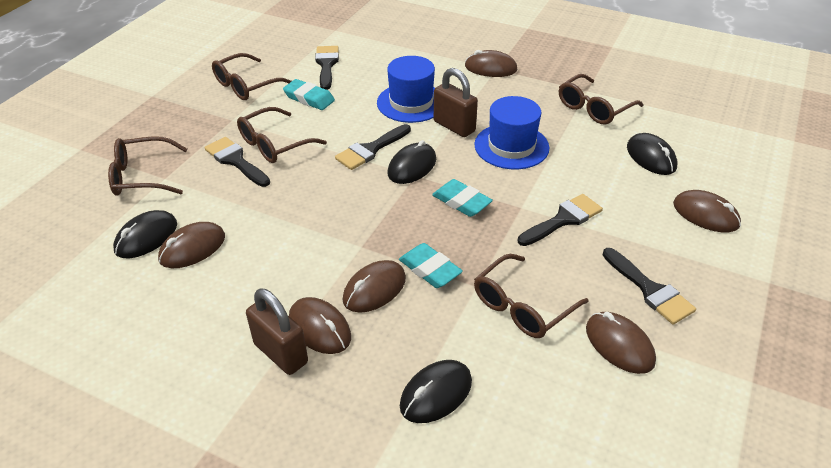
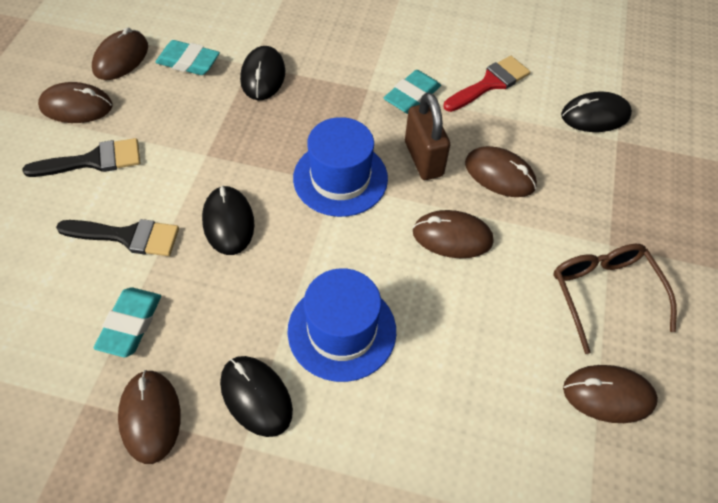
black brush: 5 -> 2
brown glasses: 5 -> 1
brown padlock: 2 -> 1
red brush: 0 -> 1

